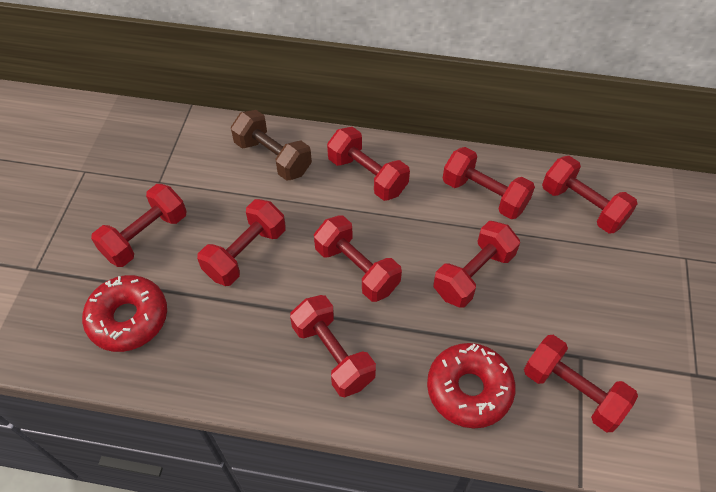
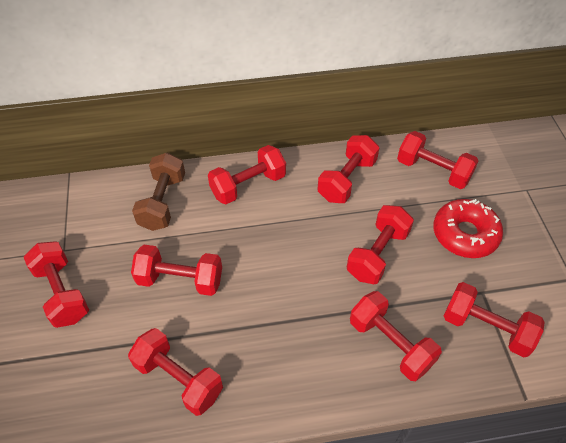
red donut: 2 -> 1

